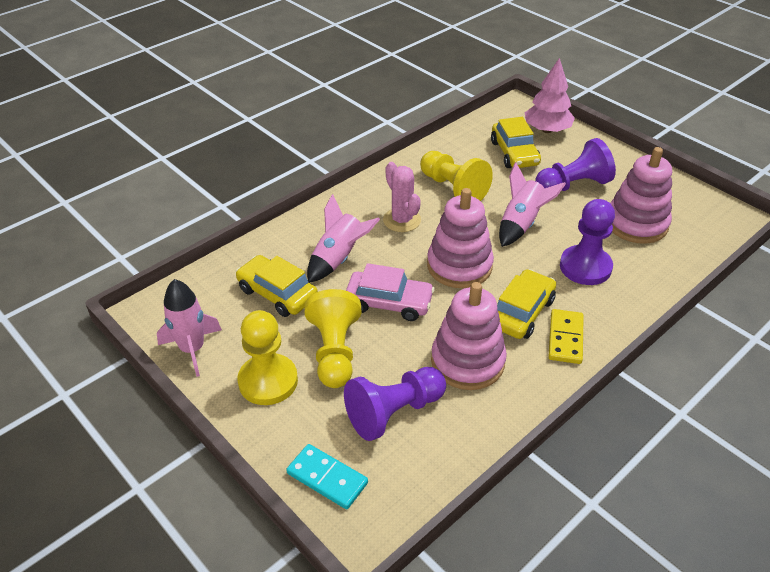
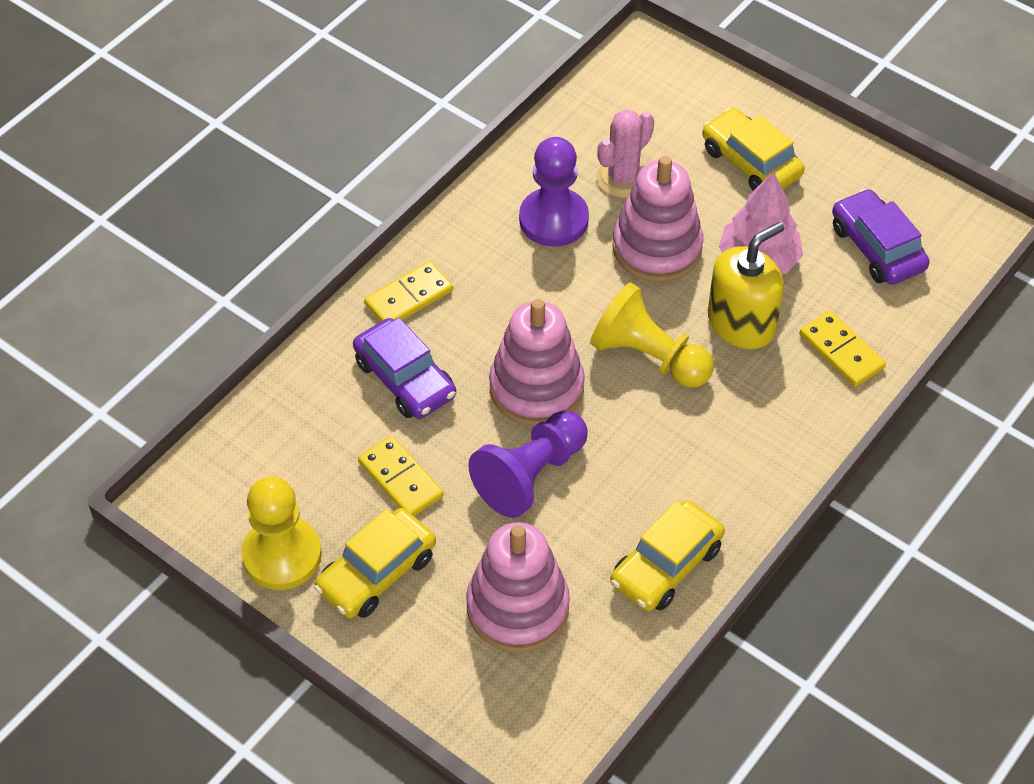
pink car: 1 -> 0
pink rocket: 3 -> 0
purple car: 0 -> 2
purple pawn: 3 -> 2
turquoise domino: 1 -> 0
yellow domino: 1 -> 3
yellow pawn: 3 -> 2
yellow soap dispenser: 0 -> 1

